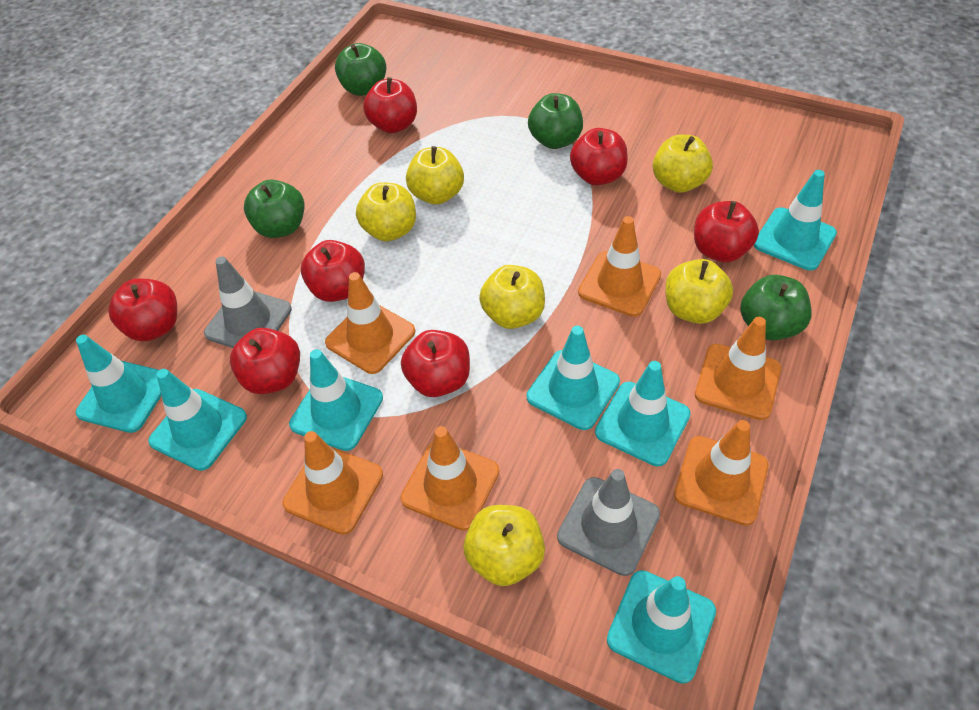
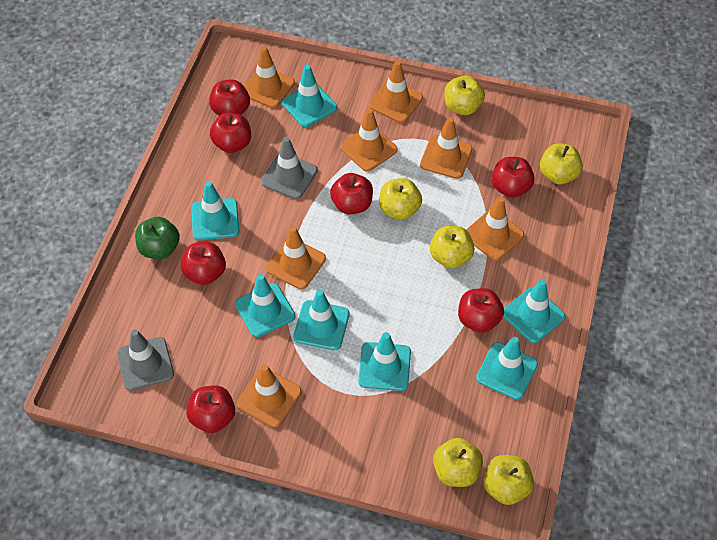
green apple: 4 -> 1
orange traffic cone: 6 -> 7

